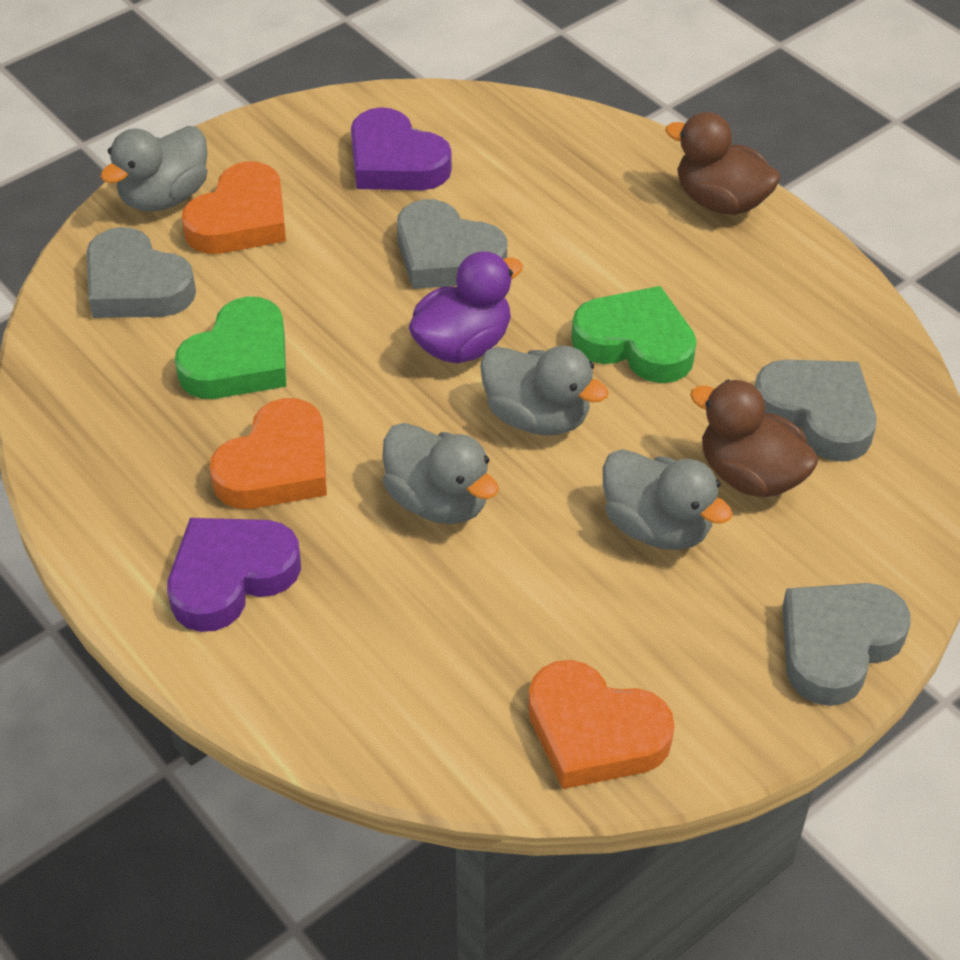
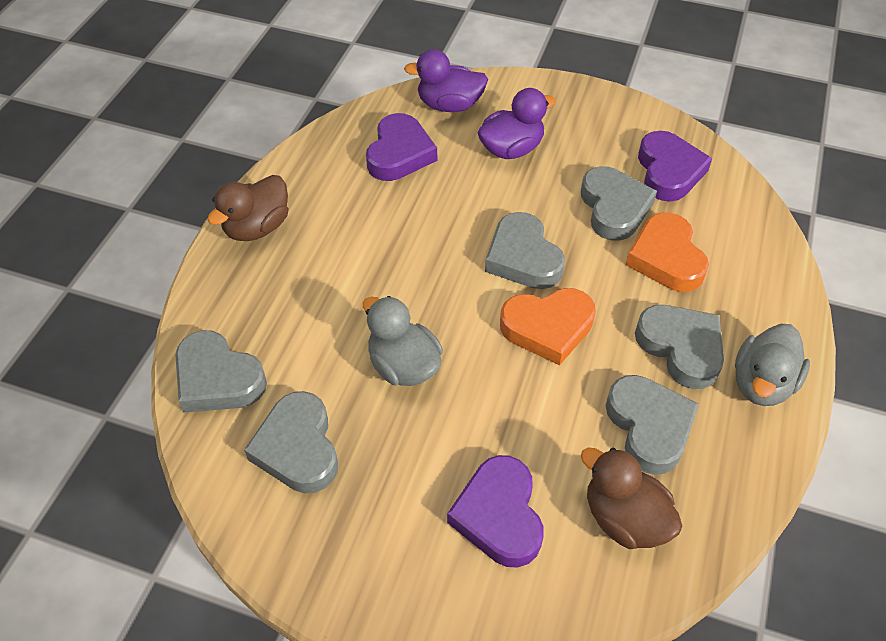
green heart: 2 -> 0
grey duck: 4 -> 2
grey heart: 4 -> 6
orange heart: 3 -> 2
purple duck: 1 -> 2
purple heart: 2 -> 3

